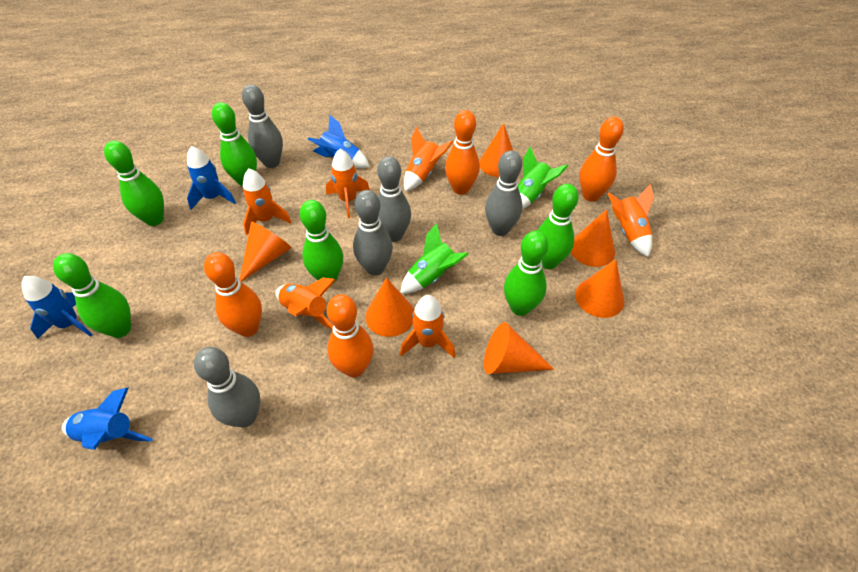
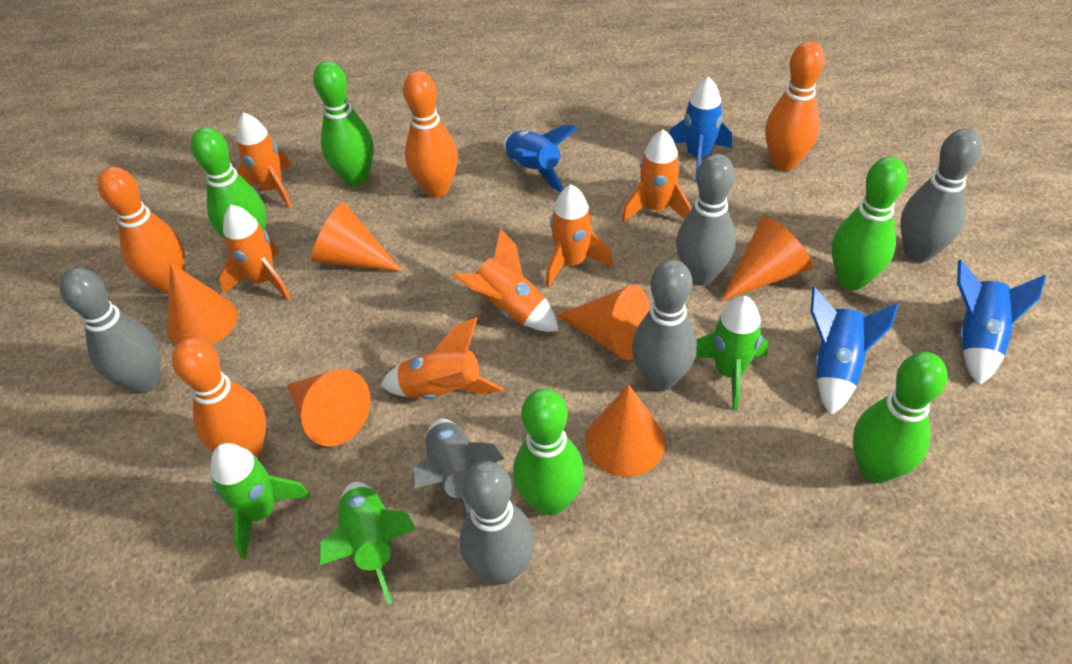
green bowling pin: 6 -> 5
green rocket: 2 -> 3
grey rocket: 0 -> 1

